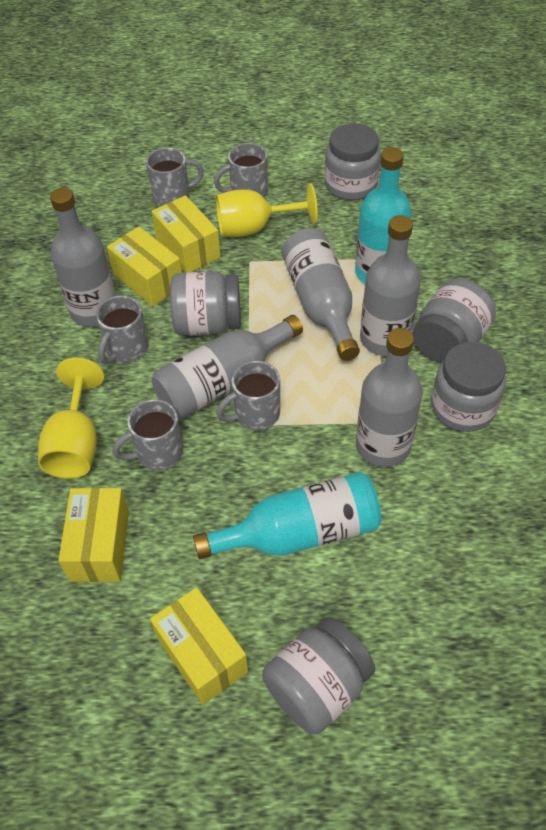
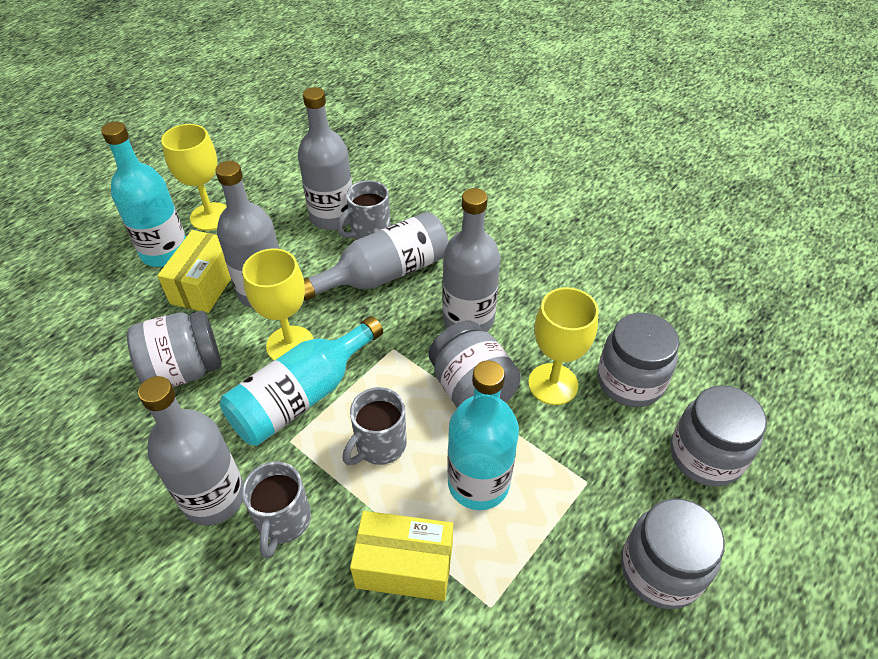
grey mug: 5 -> 3
turquoise bottle: 2 -> 3
yellow box: 4 -> 2
yellow goblet: 2 -> 3

